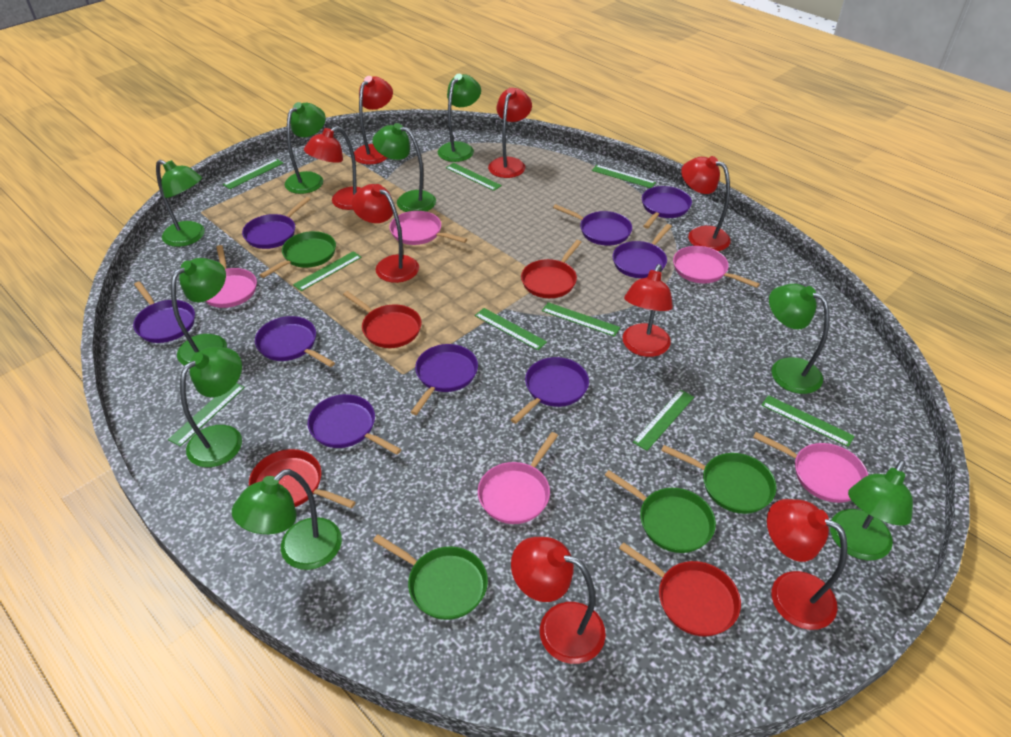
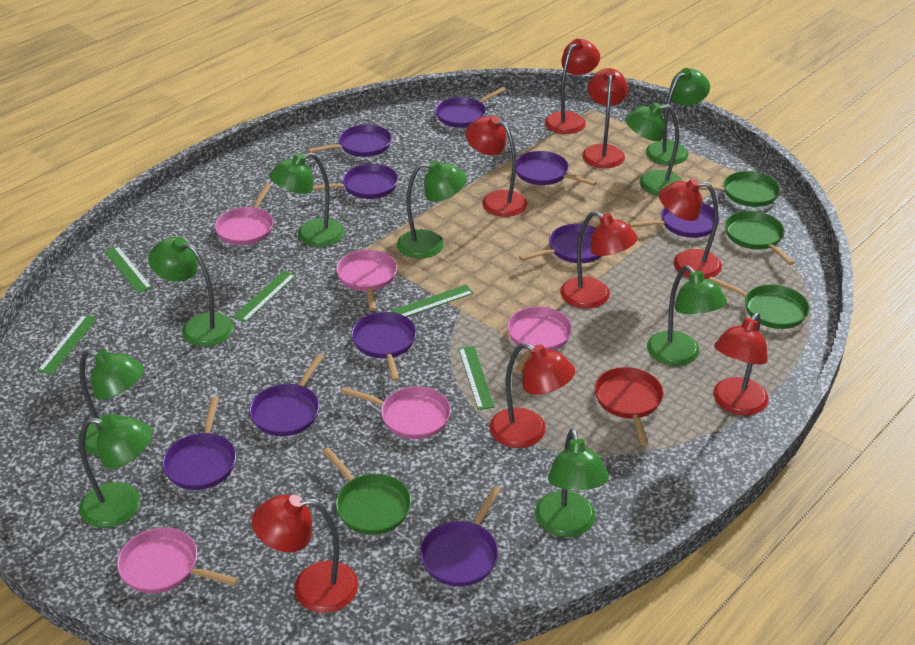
green ruler: 9 -> 5
purple pan: 9 -> 10
red pan: 4 -> 1

